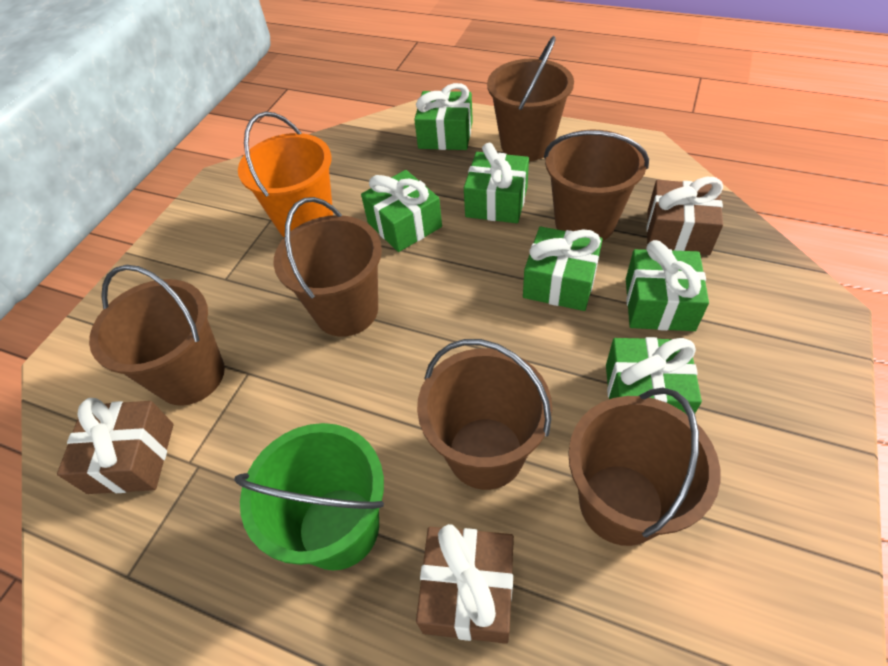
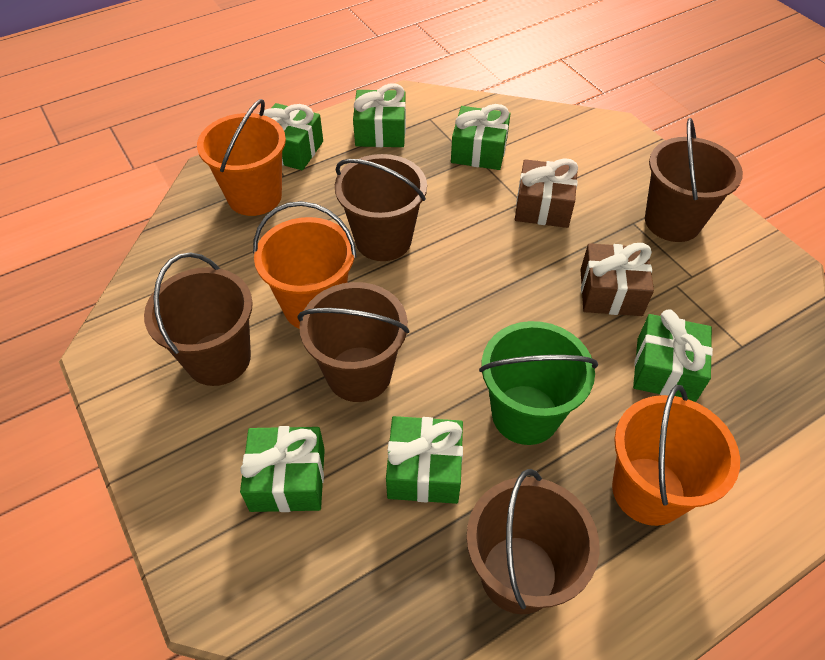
brown bucket: 6 -> 5
brown gift: 3 -> 2
orange bucket: 1 -> 3

